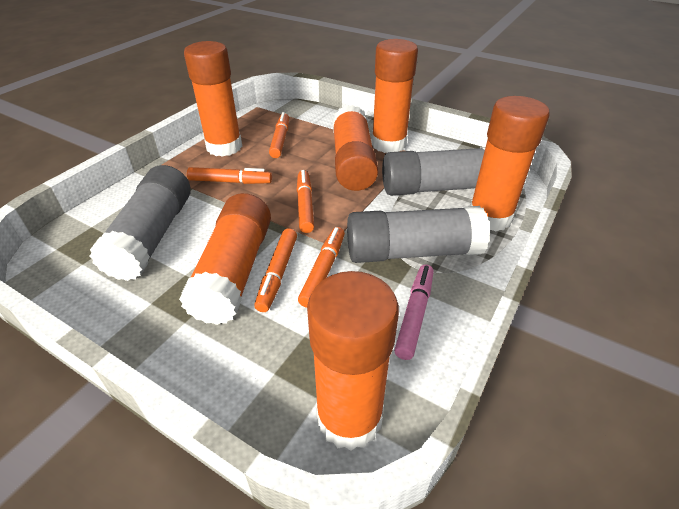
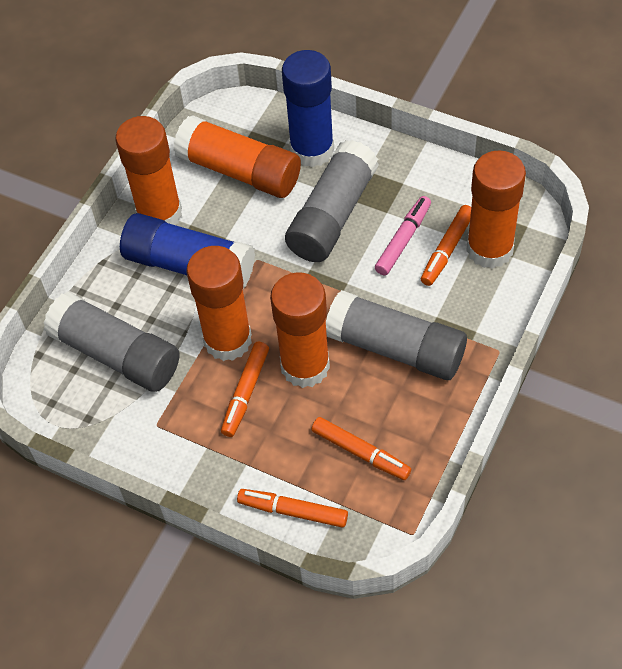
blue glue stick: 0 -> 2
orange glue stick: 6 -> 5
orange marker: 5 -> 4

